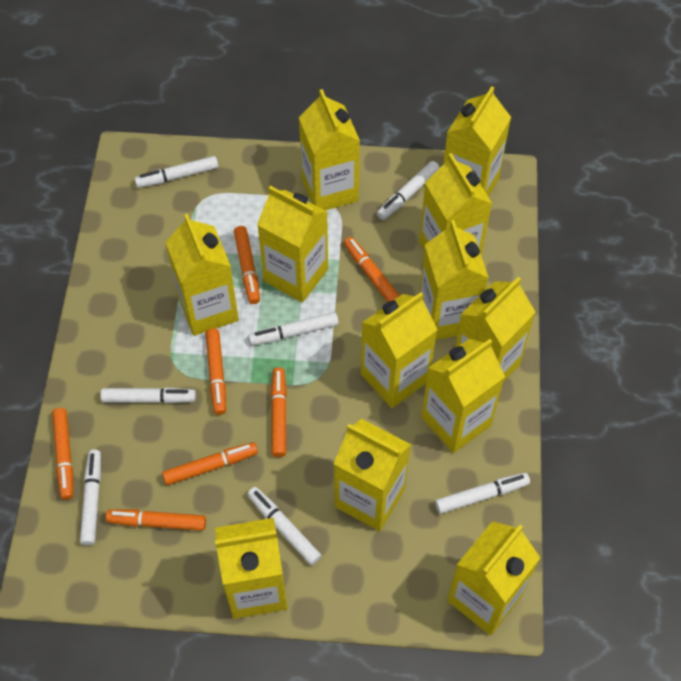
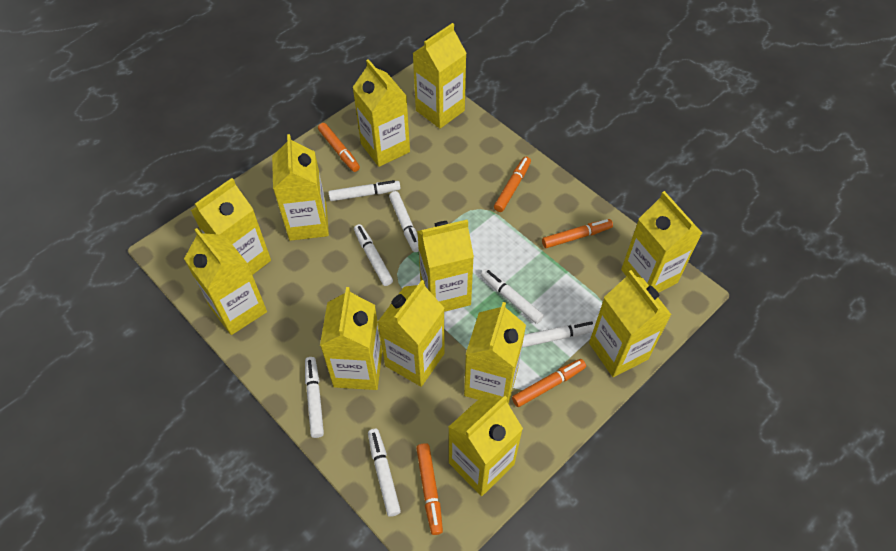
orange marker: 7 -> 5

